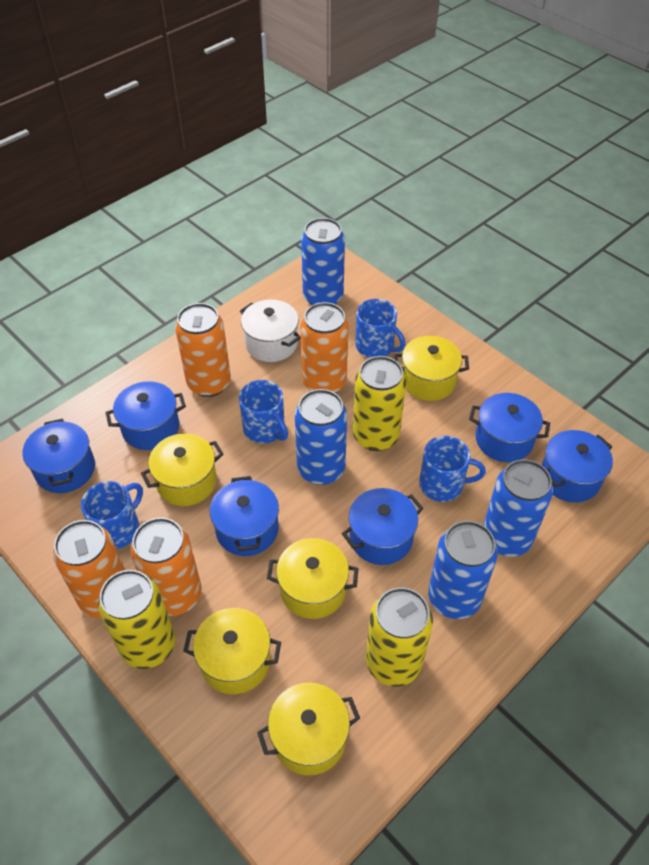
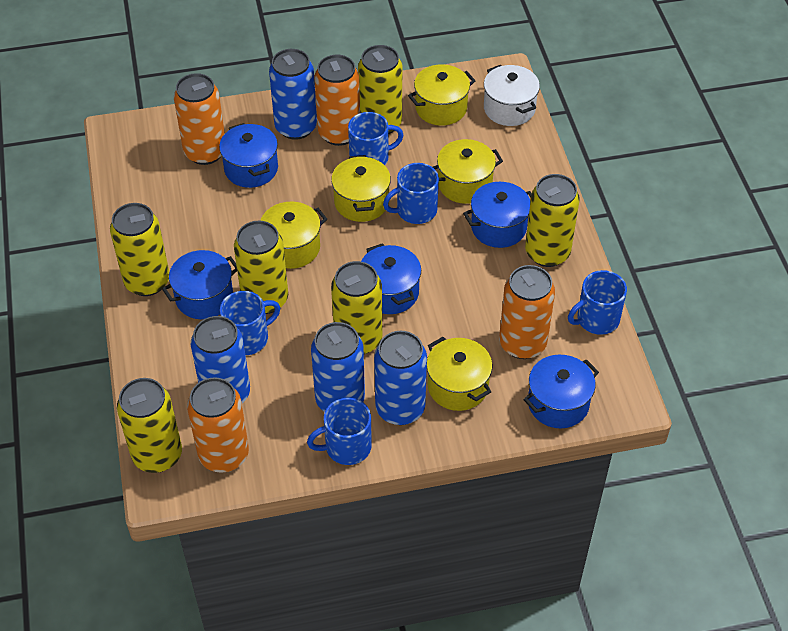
blue mug: 4 -> 5
blue pot: 6 -> 5
yellow can: 3 -> 6

